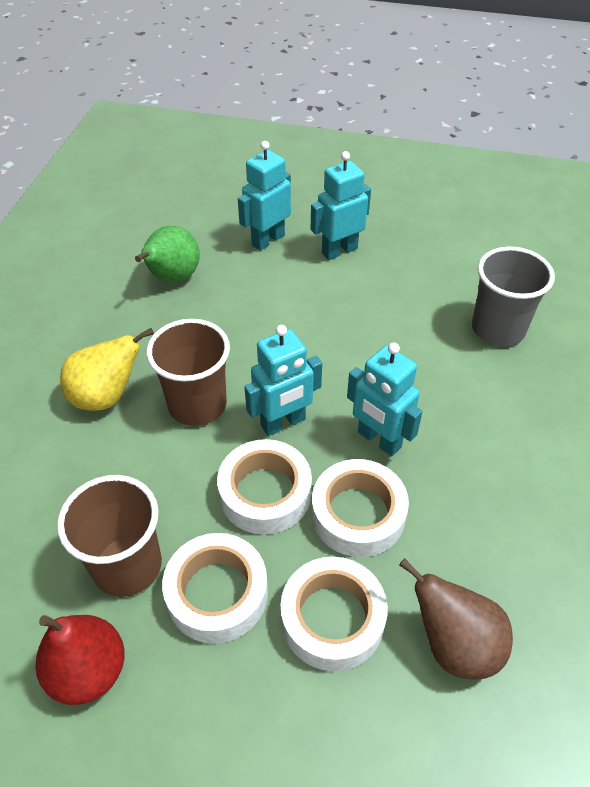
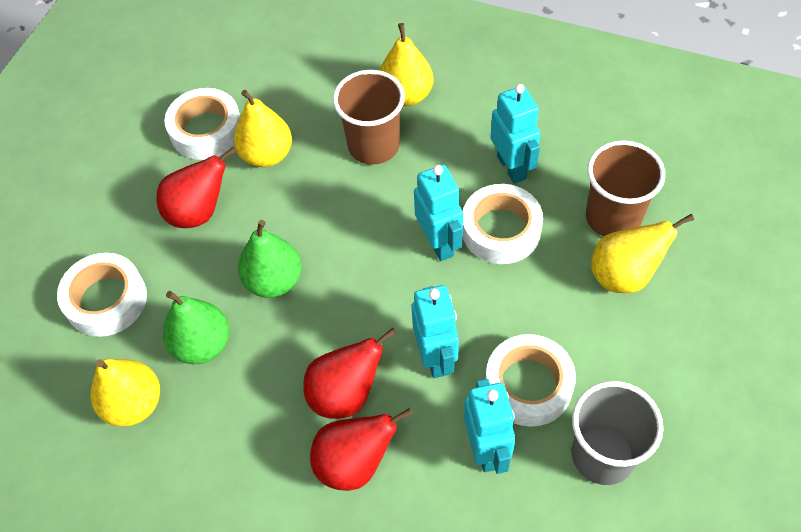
brown pear: 1 -> 0
green pear: 1 -> 2
red pear: 1 -> 3
yellow pear: 1 -> 4

